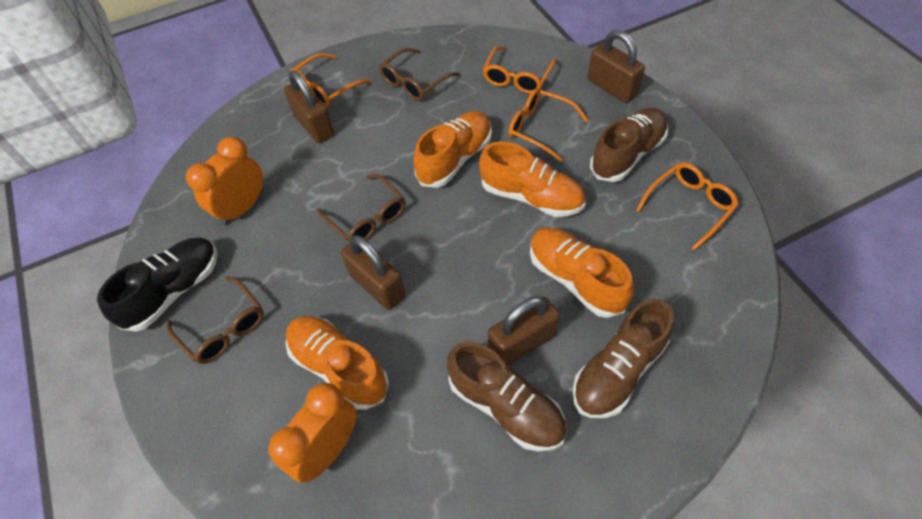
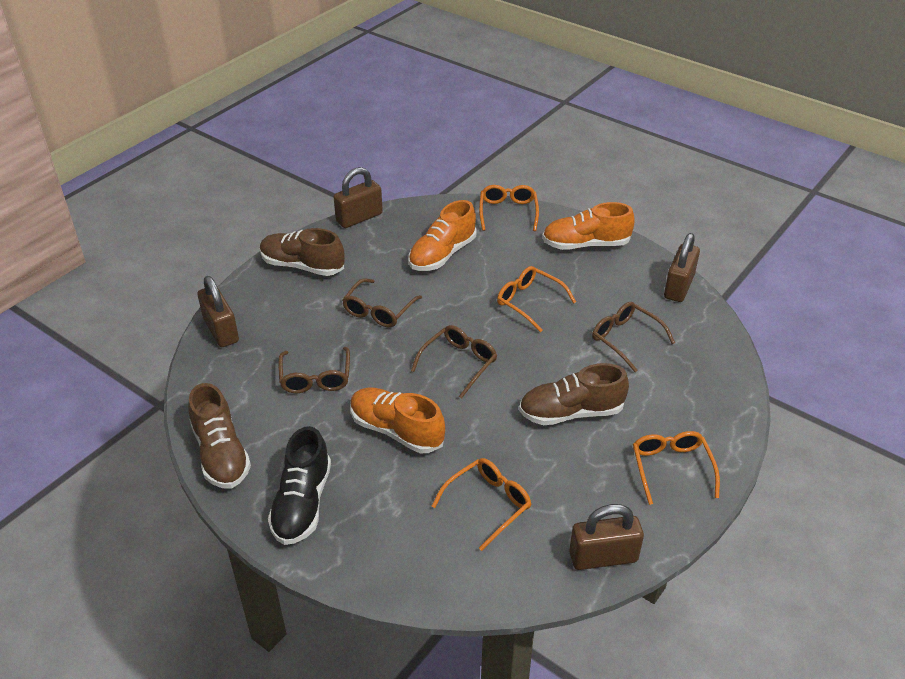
brown glasses: 3 -> 4
orange clock: 2 -> 0
orange shoe: 4 -> 3

